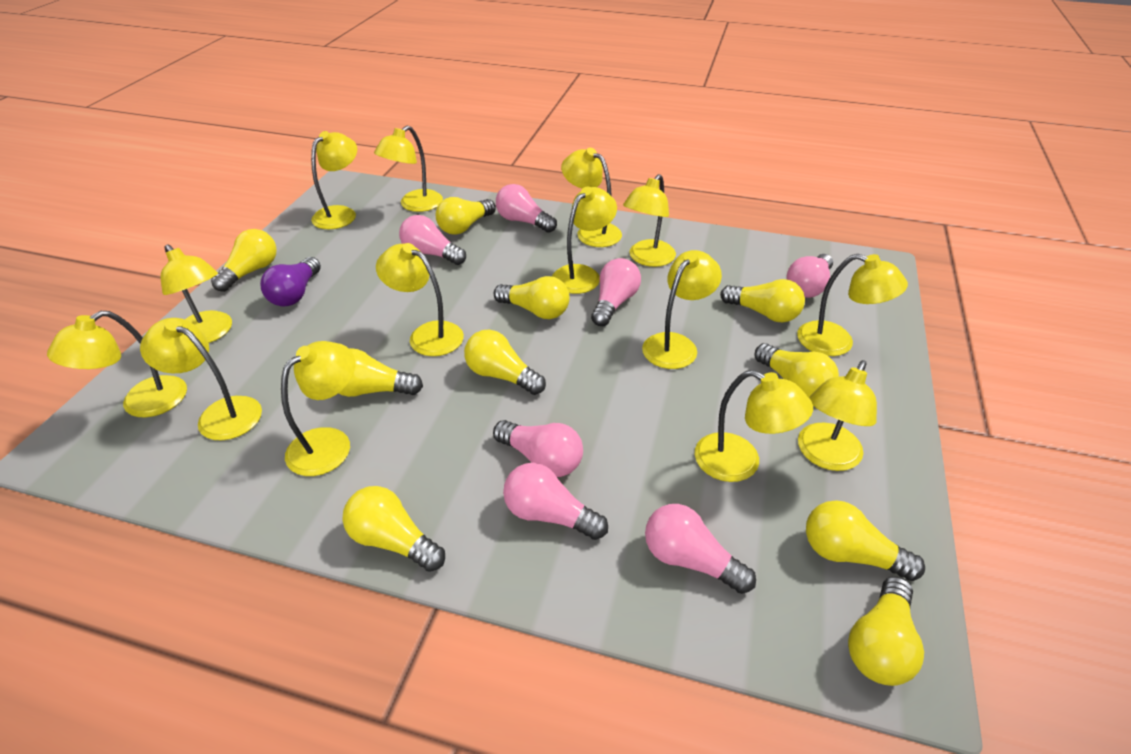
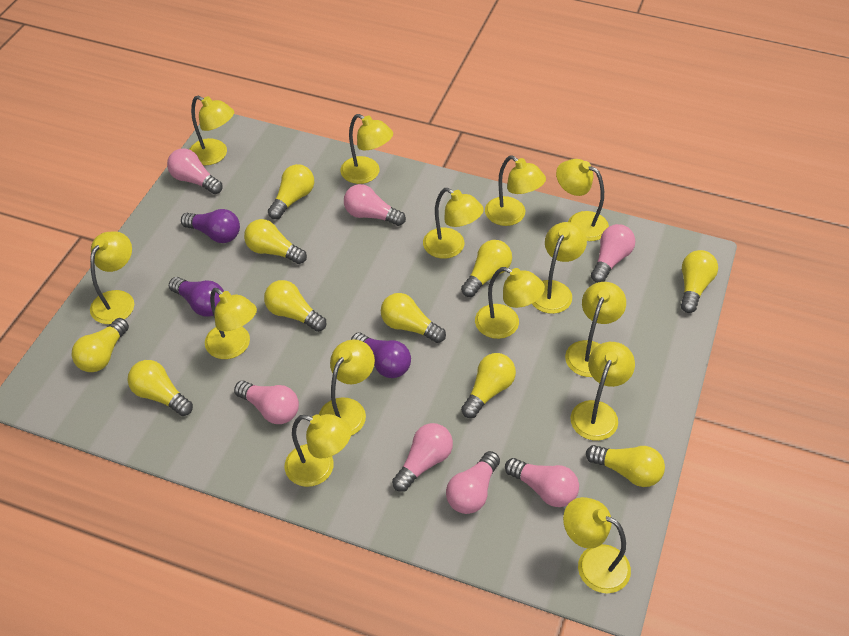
purple light bulb: 1 -> 3

